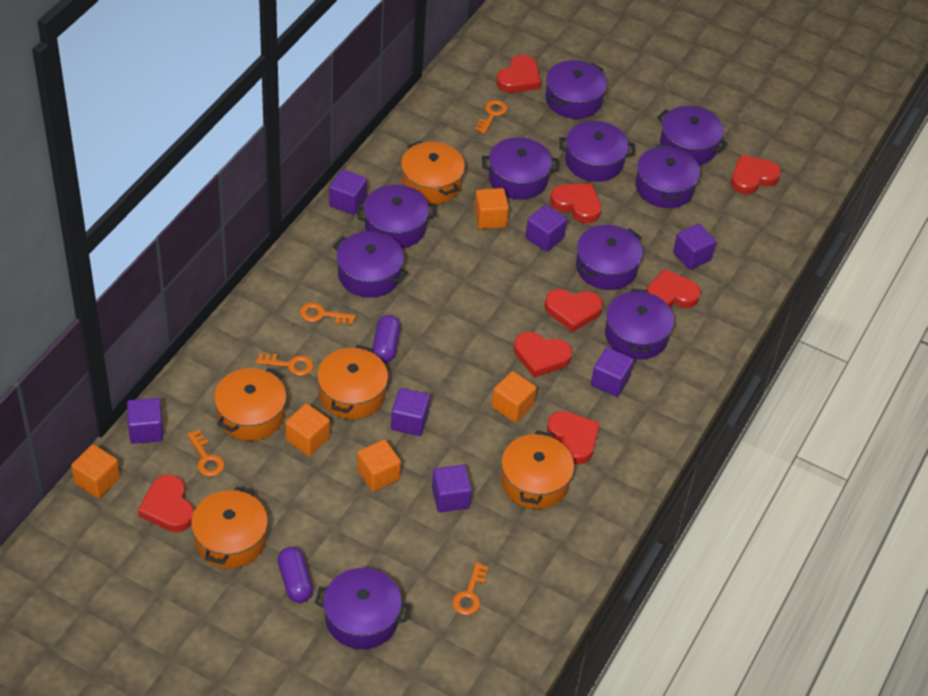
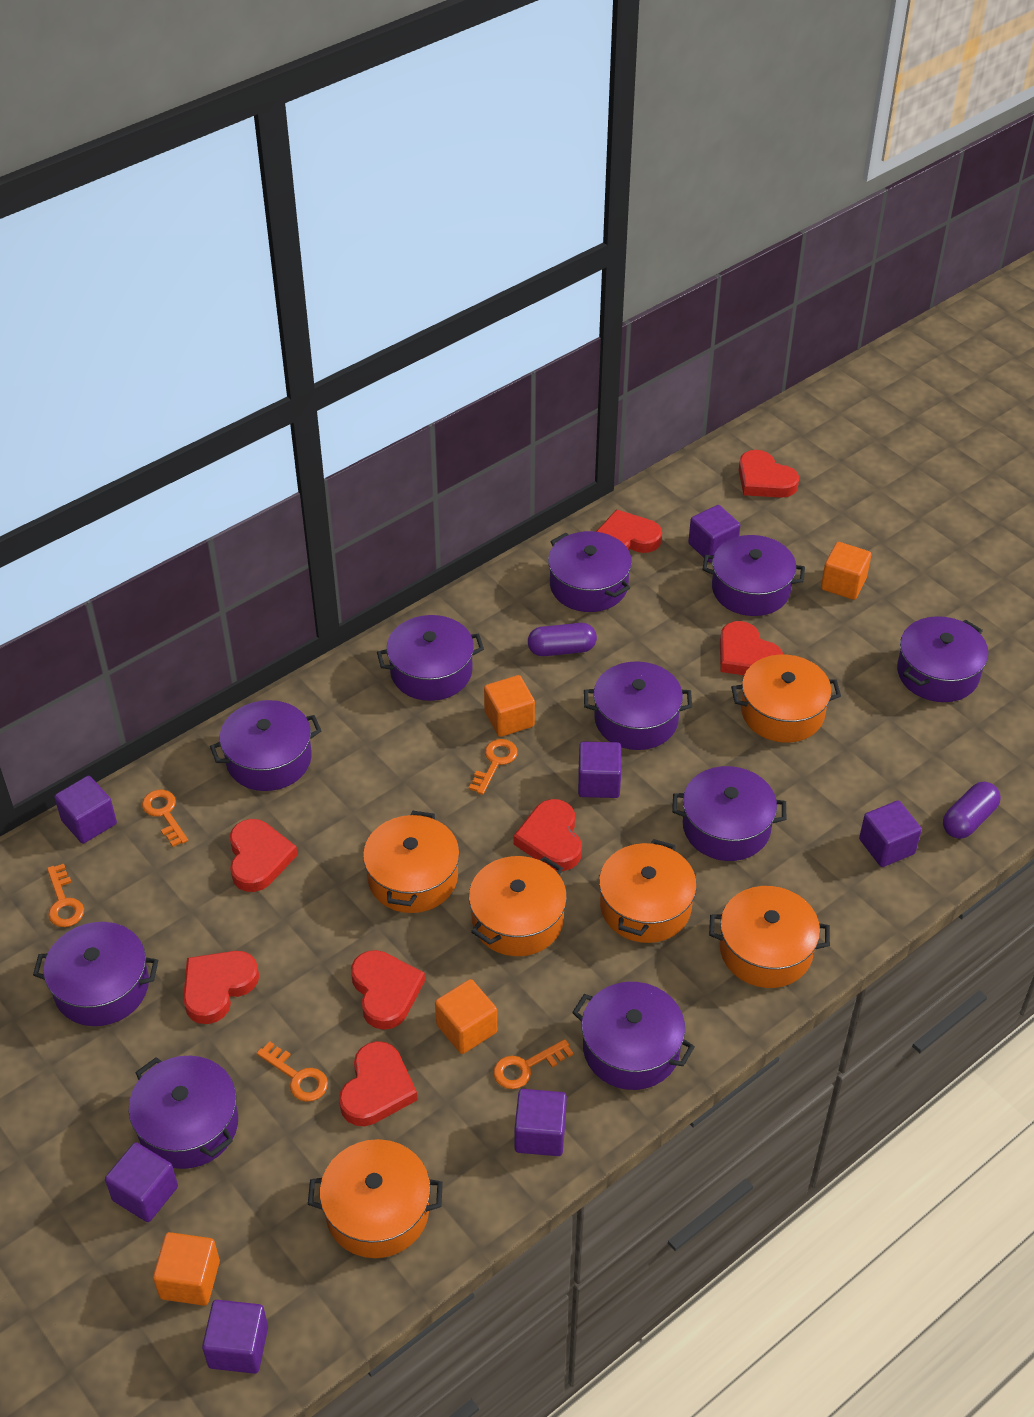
orange cube: 5 -> 4
orange pot: 5 -> 6

